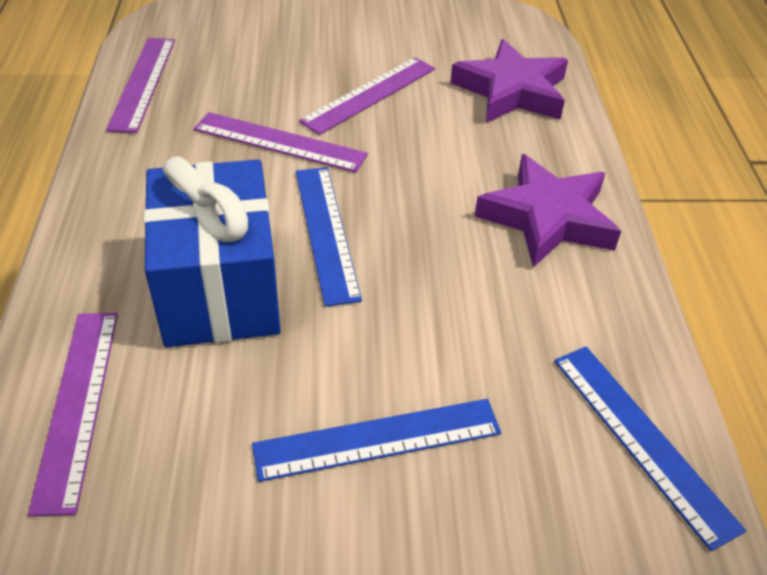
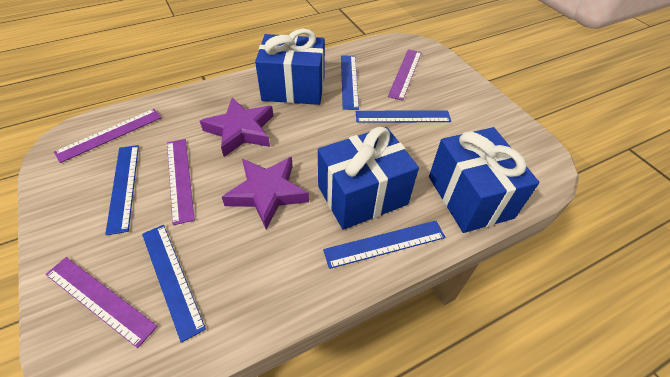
blue gift: 1 -> 3
blue ruler: 3 -> 5

